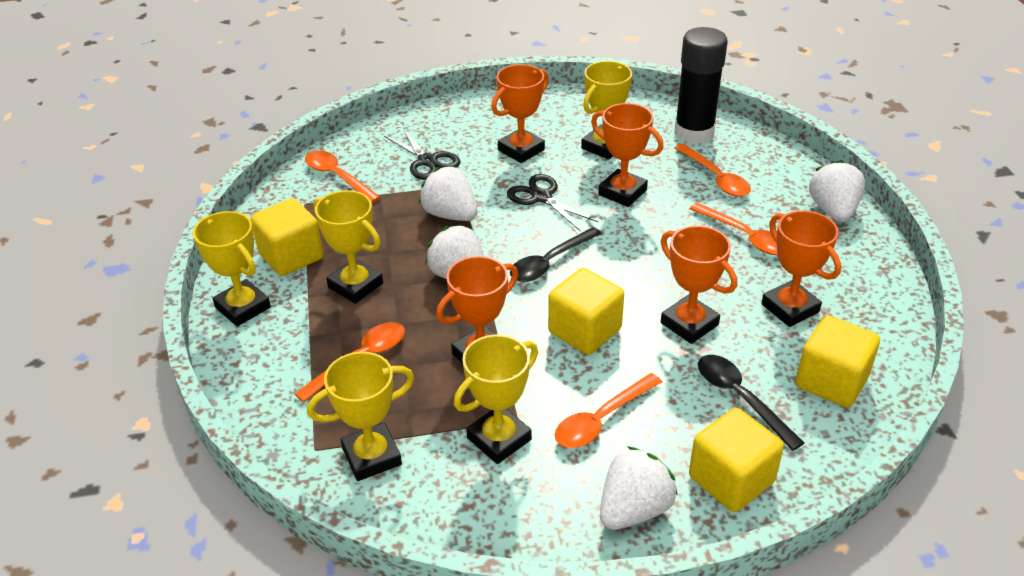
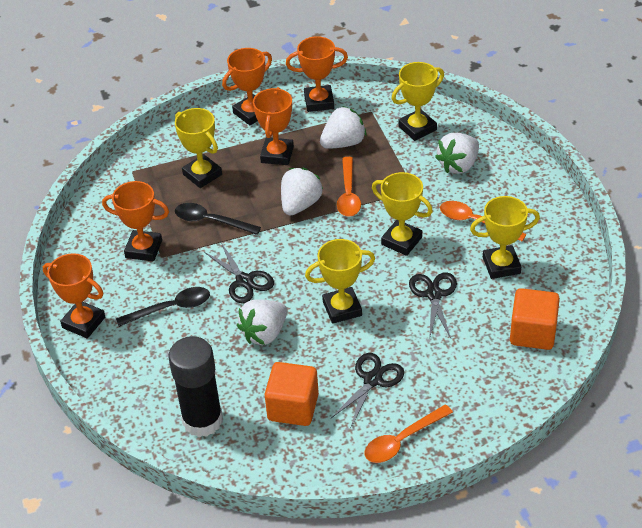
black scissors: 2 -> 3
orange cube: 0 -> 2
orange spoon: 5 -> 3
yellow cube: 4 -> 0

